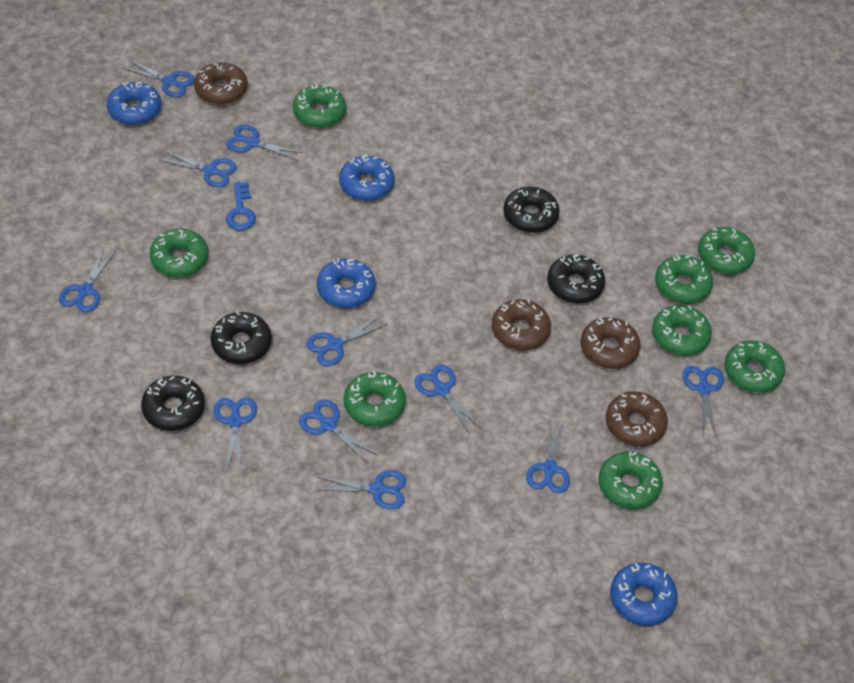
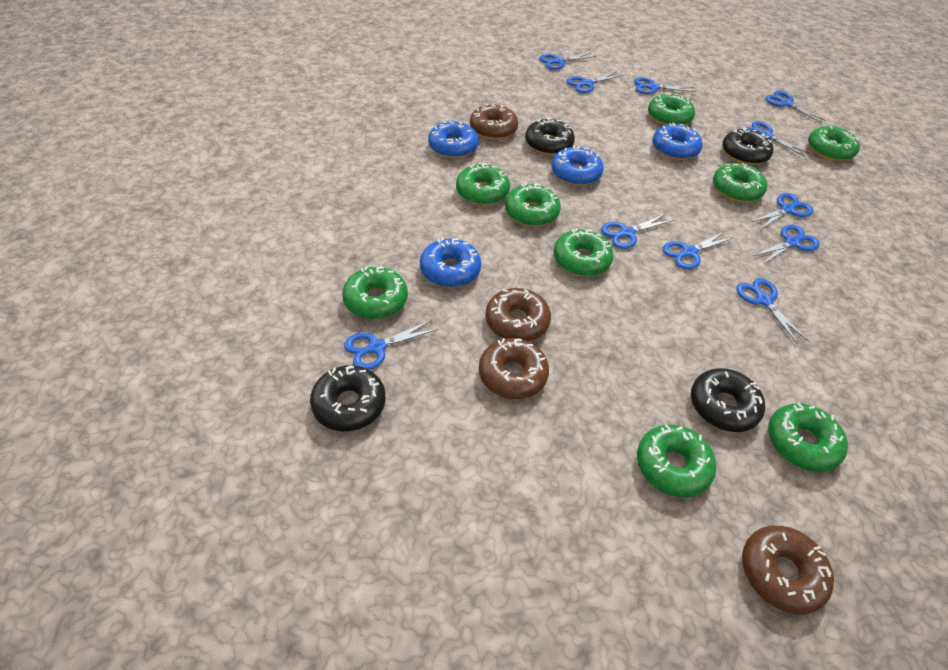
blue key: 1 -> 0
green donut: 8 -> 9

